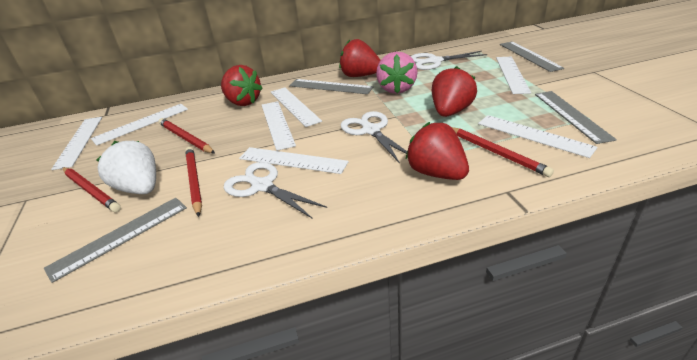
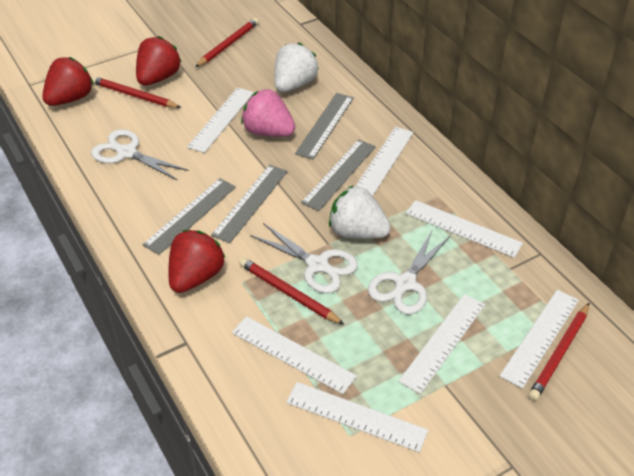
red strawberry: 4 -> 3
white strawberry: 1 -> 2

